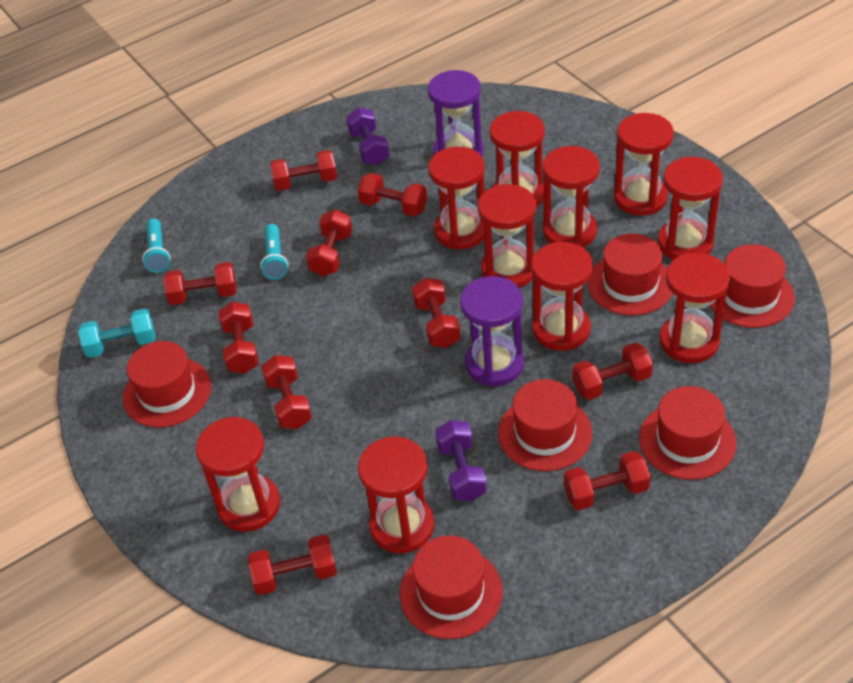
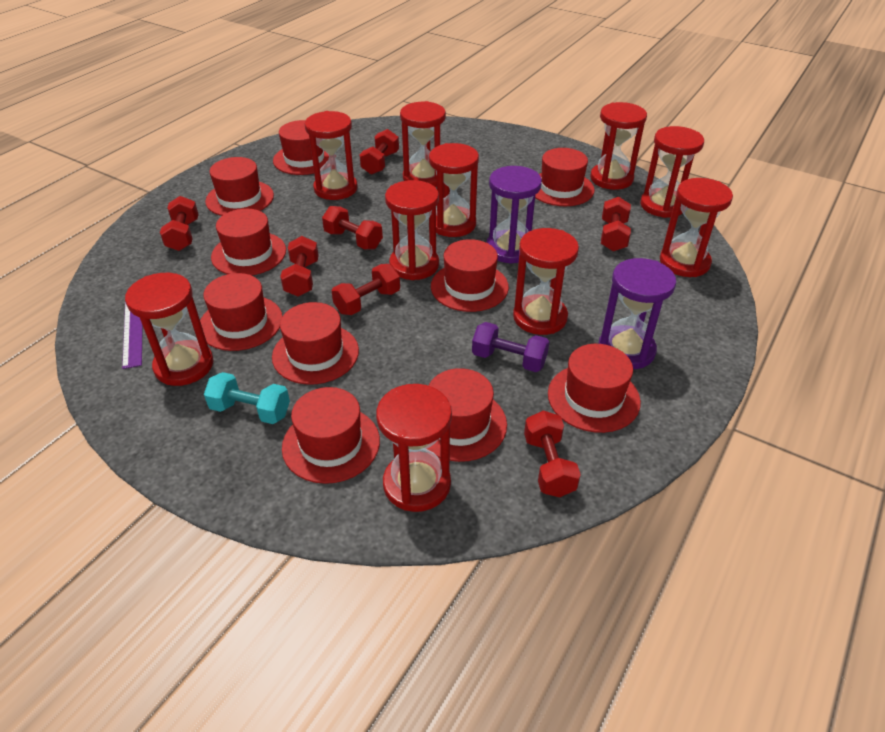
purple dumbbell: 2 -> 1
purple ruler: 0 -> 1
red dumbbell: 10 -> 7
red hat: 6 -> 10
turquoise flashlight: 2 -> 0

